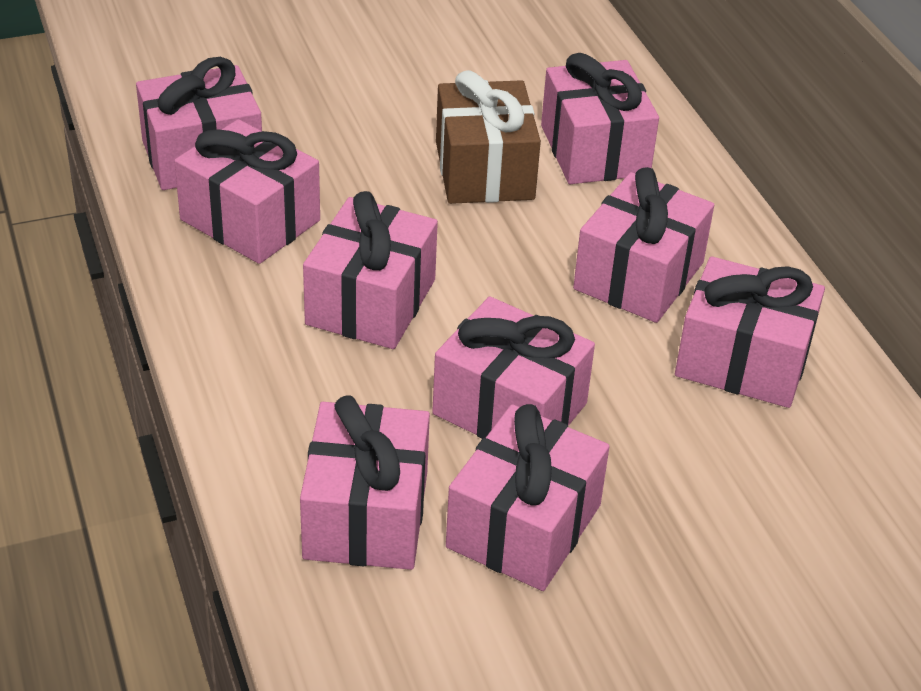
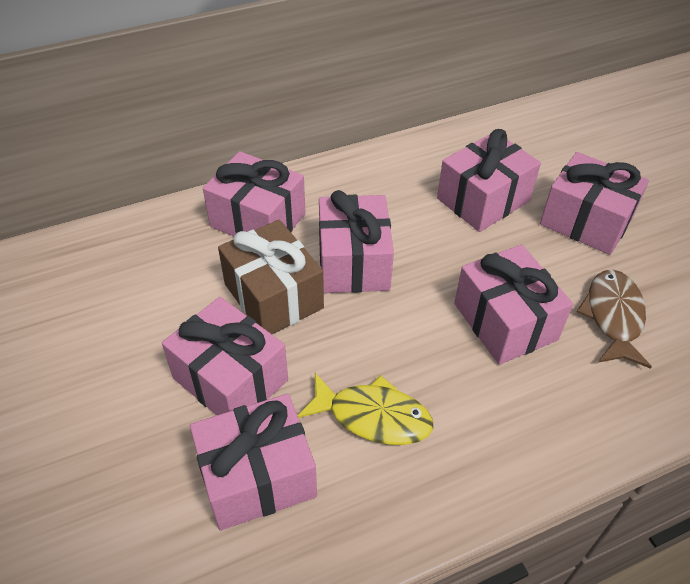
brown fish: 0 -> 1
pink gift: 9 -> 7
yellow fish: 0 -> 1

